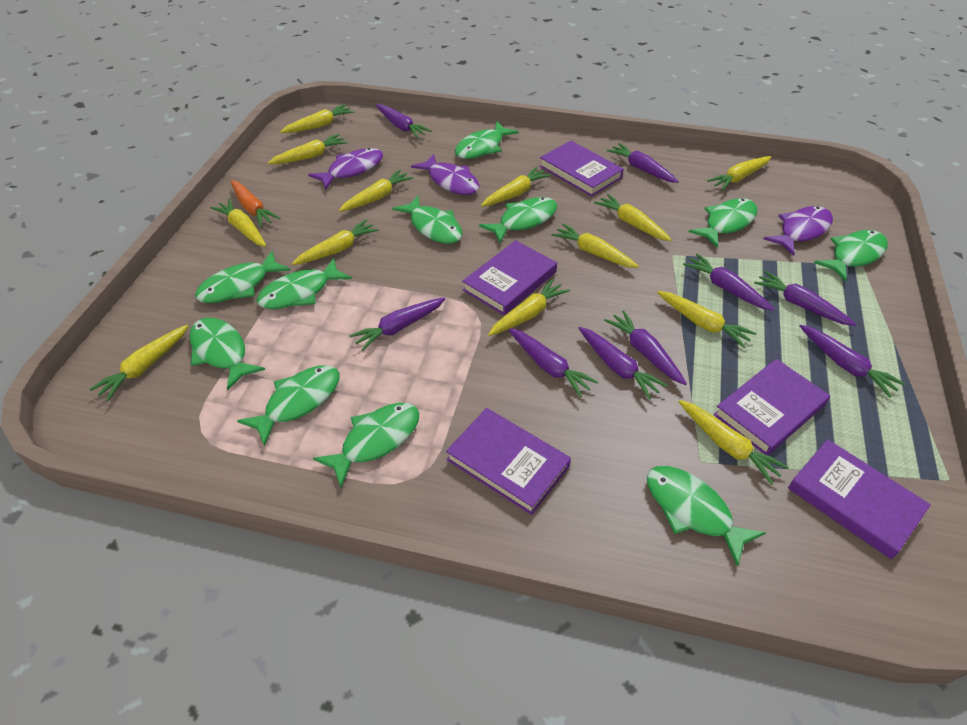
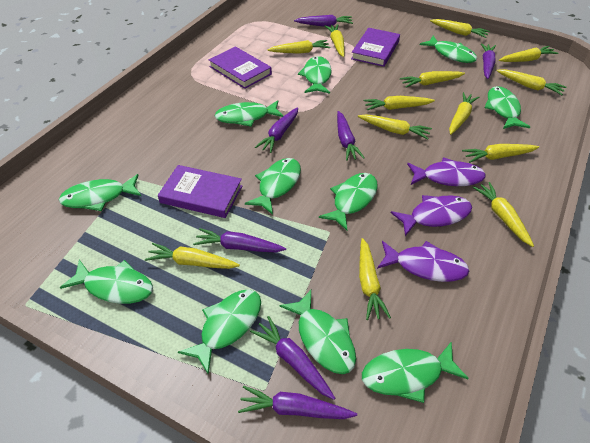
orange carrot: 1 -> 0
purple book: 5 -> 3
purple carrot: 9 -> 7

